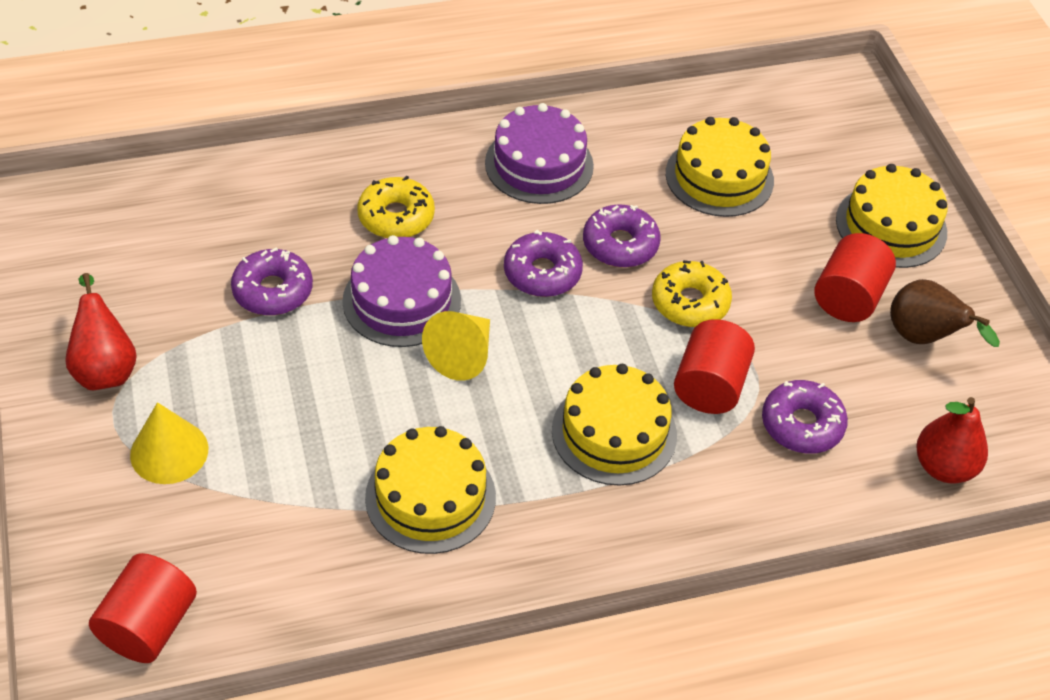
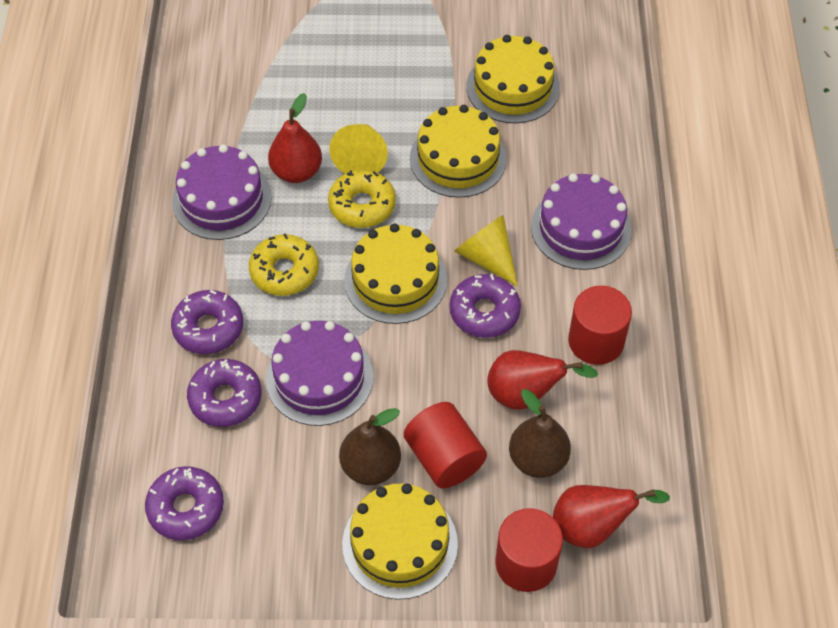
brown pear: 1 -> 2
purple cake: 2 -> 3
red pear: 2 -> 3

